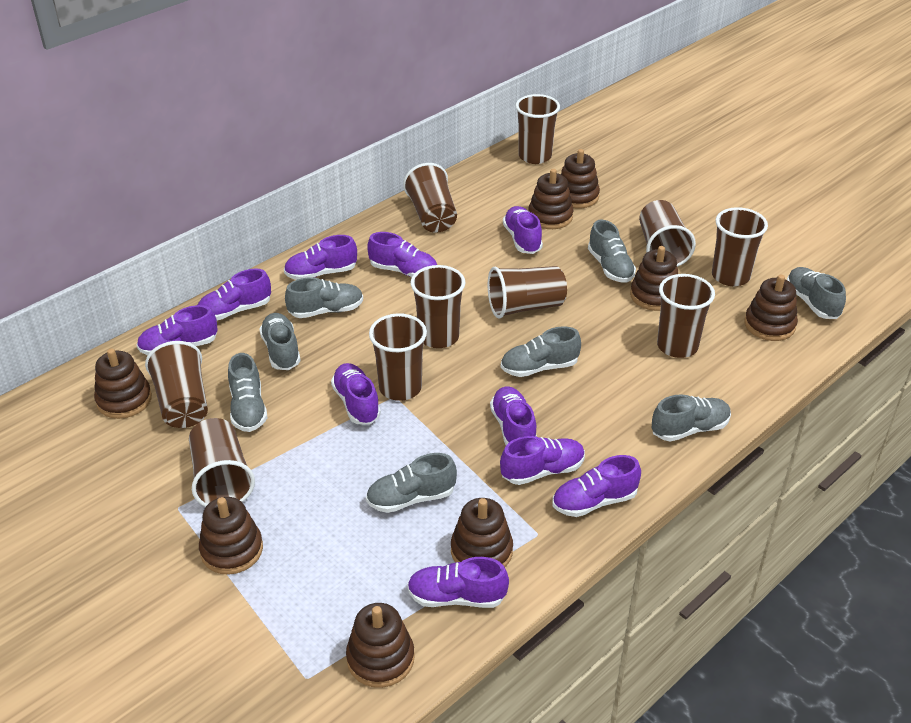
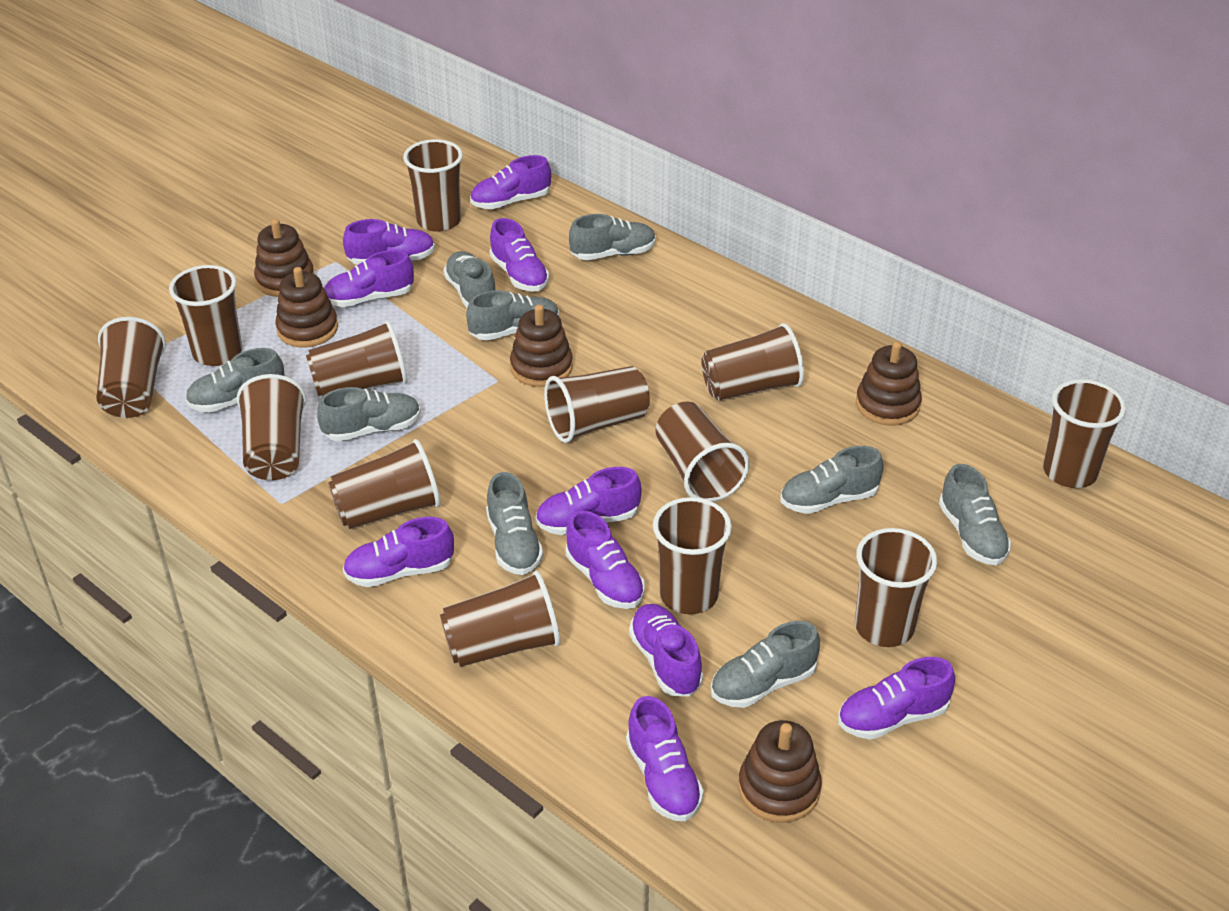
brown cup: 10 -> 13
brown stacking toy: 8 -> 5
grey shoe: 8 -> 9

